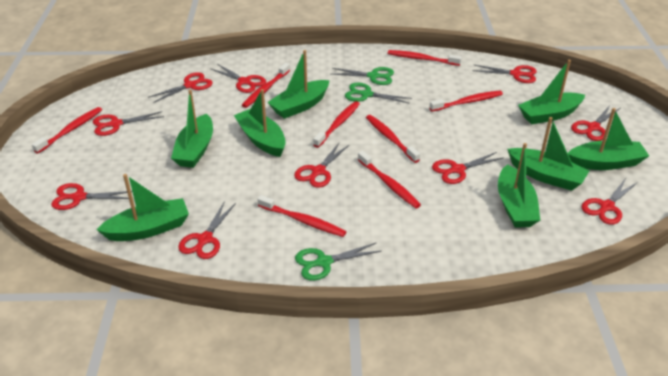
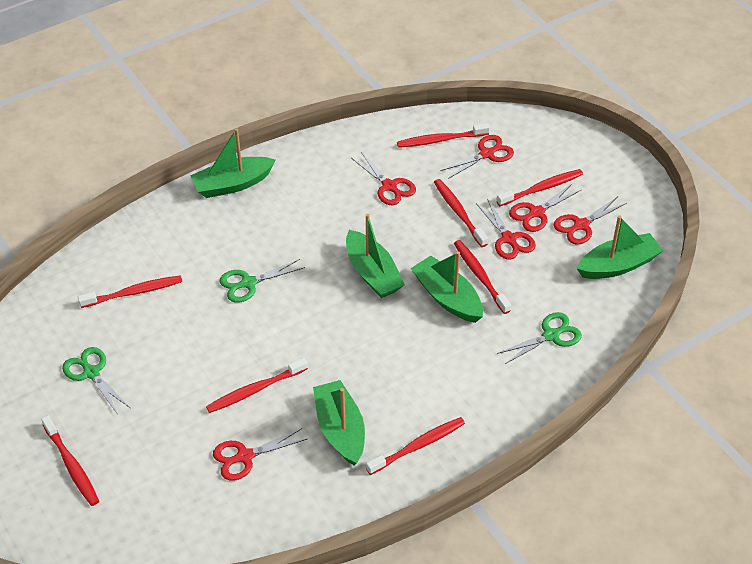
green boat: 8 -> 5
red scissors: 10 -> 6

